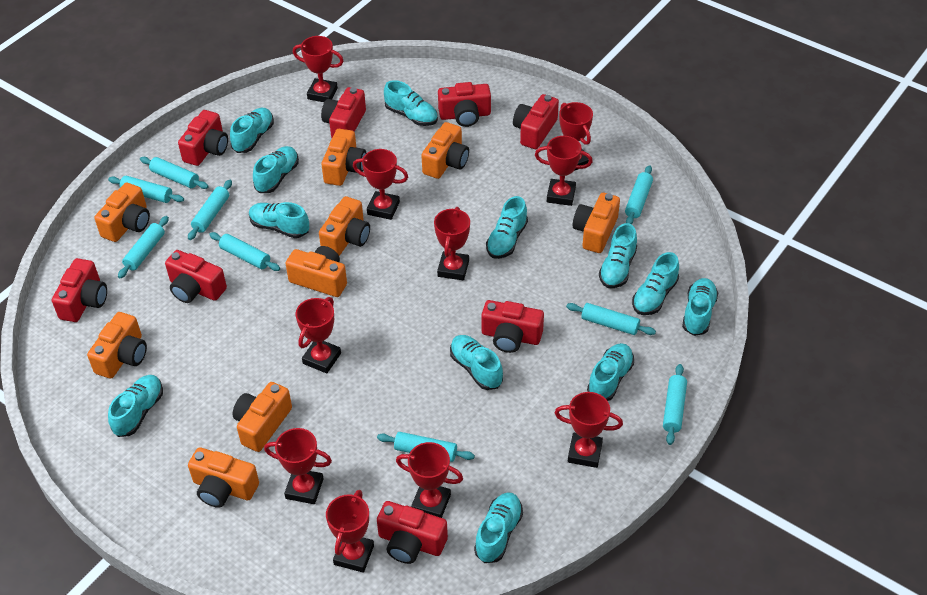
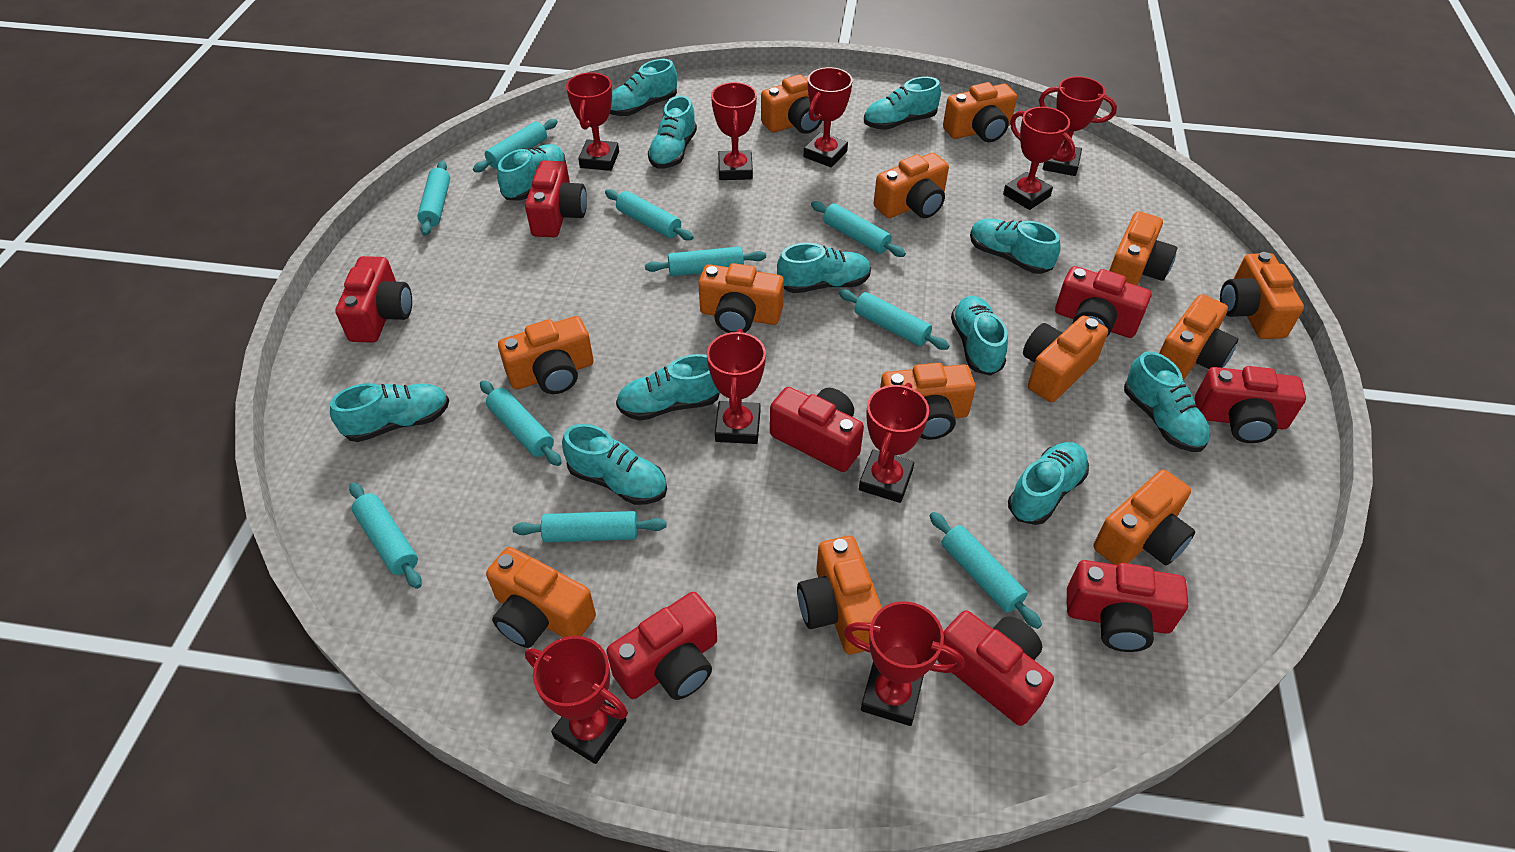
orange camera: 9 -> 13
red trophy: 10 -> 9
turquoise rolling pin: 9 -> 10

